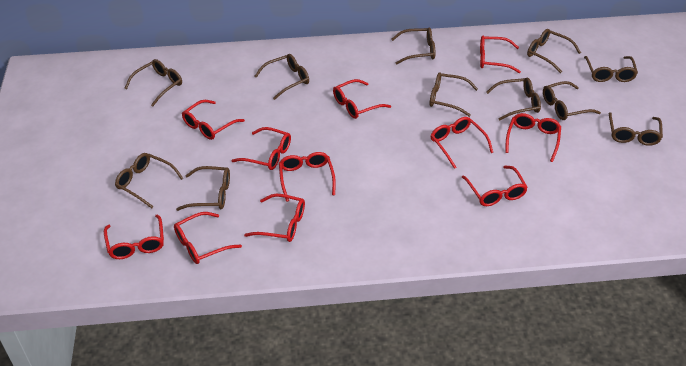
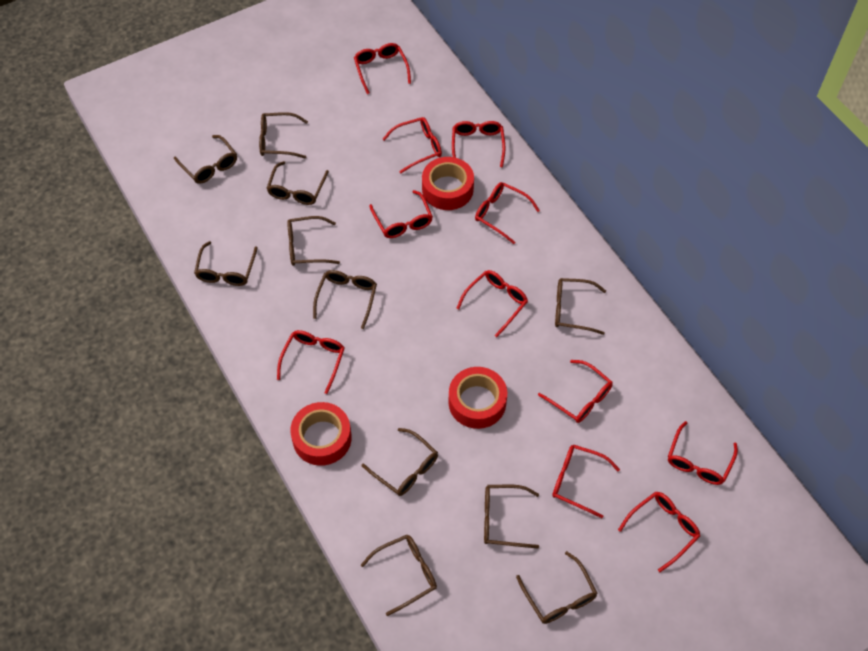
red tape: 0 -> 3

